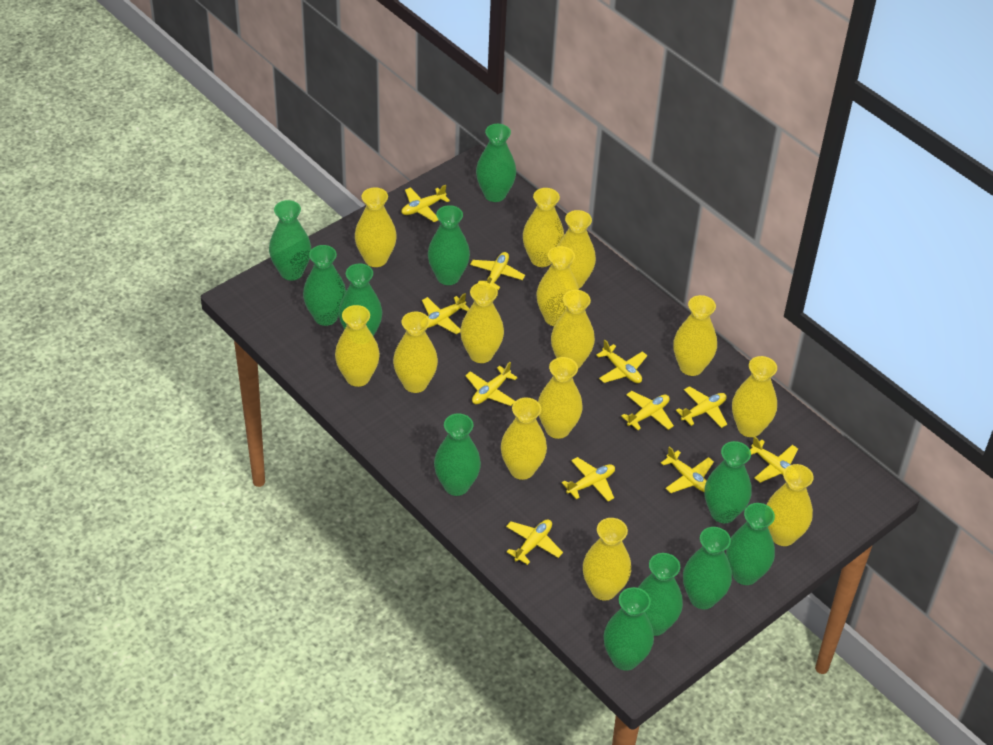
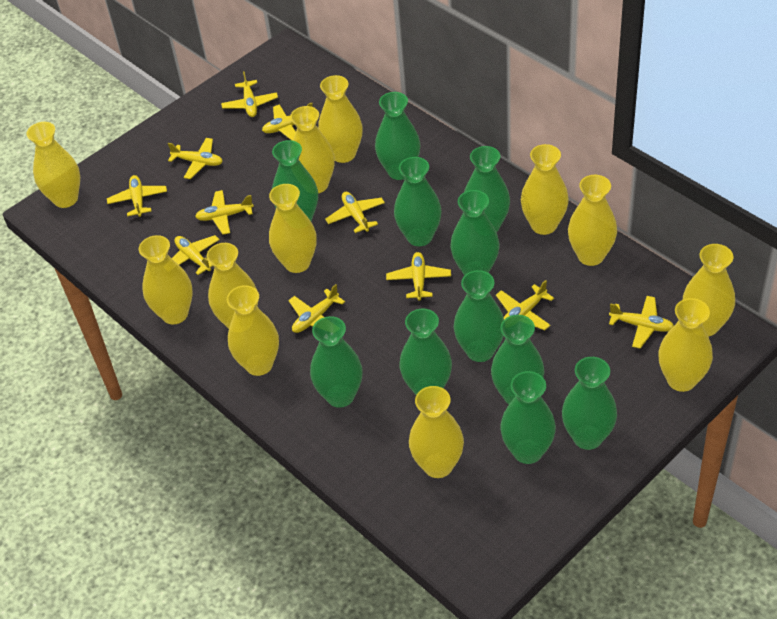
yellow vase: 14 -> 12

